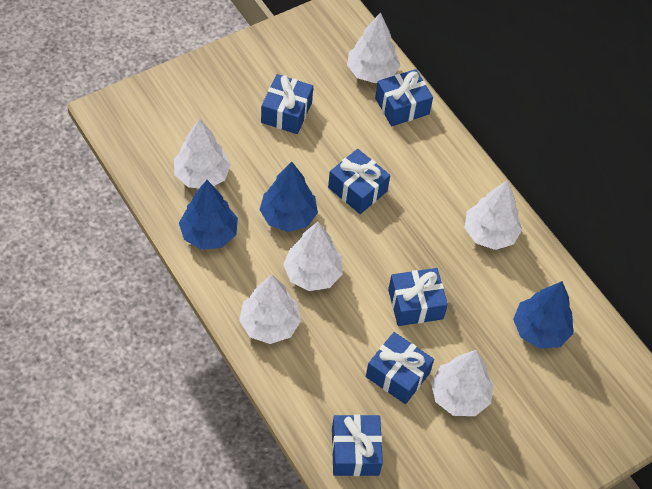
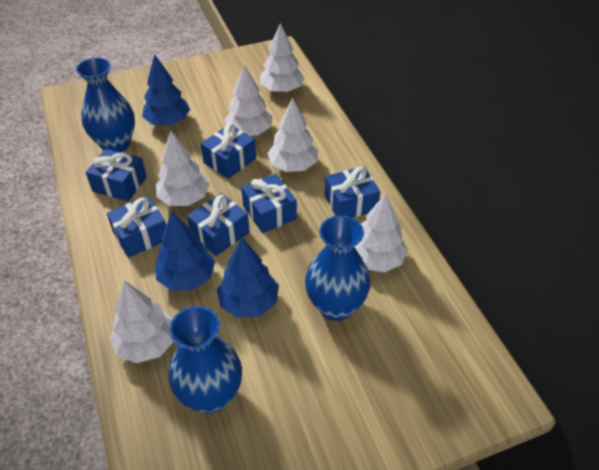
blue vase: 0 -> 3

